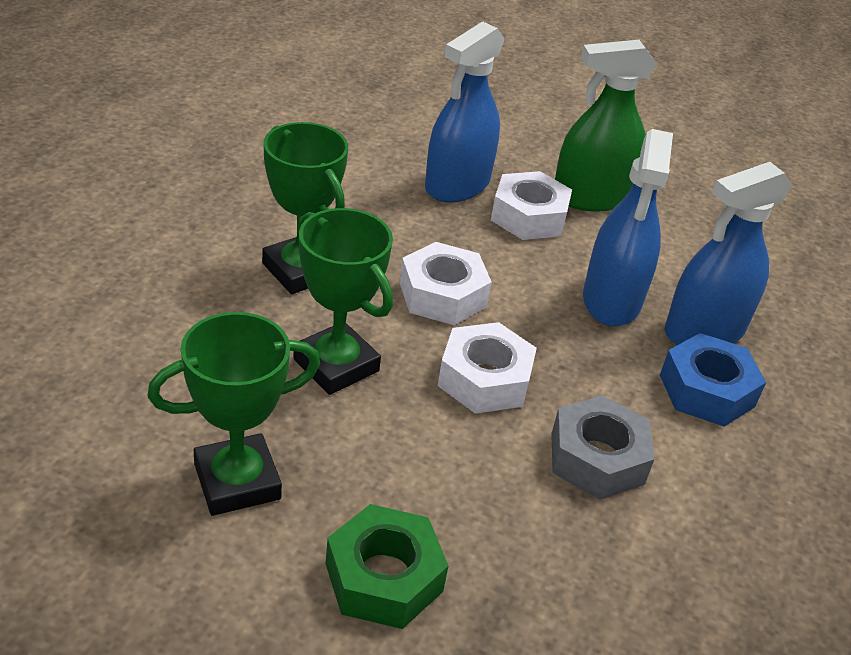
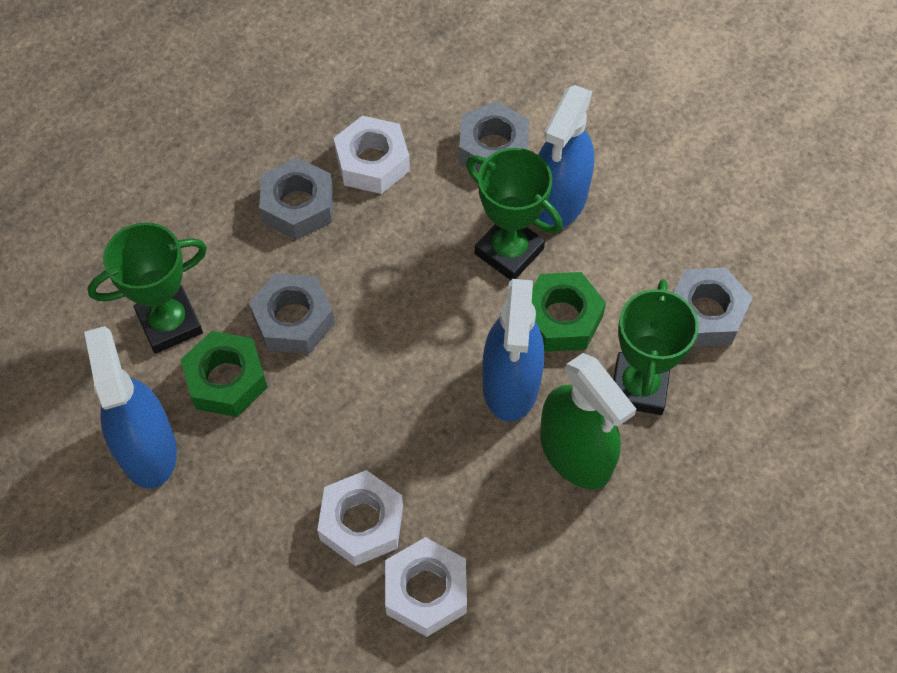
blue nut: 1 -> 0
green nut: 1 -> 2
grey nut: 1 -> 4

